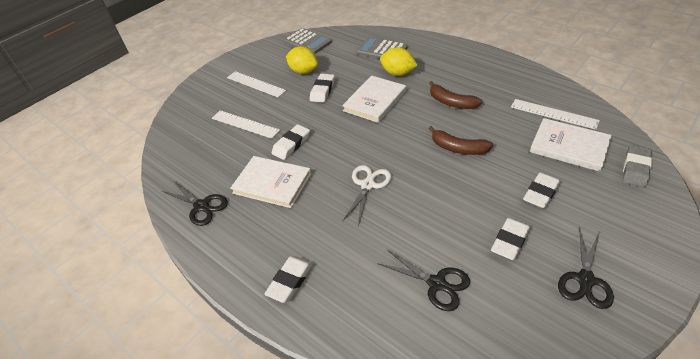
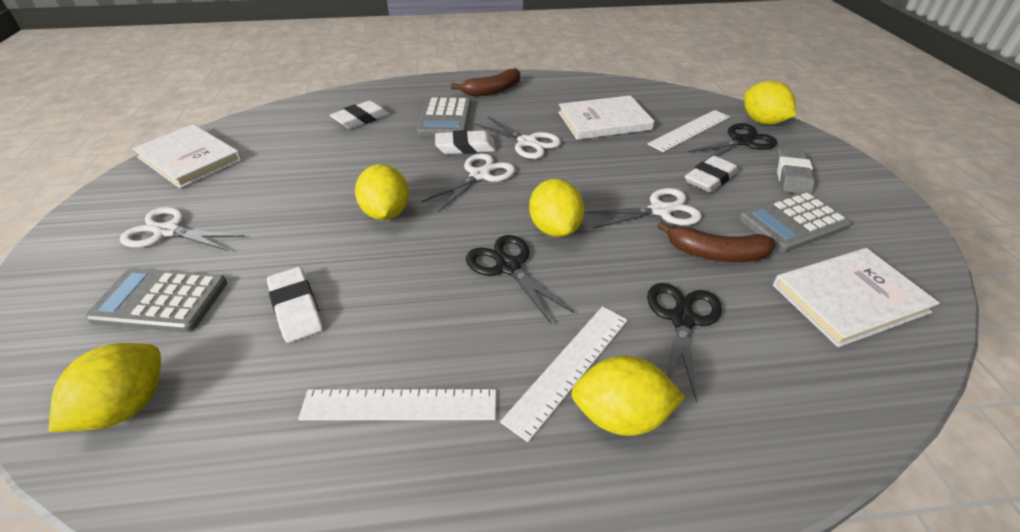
grey calculator: 2 -> 3
white eraser: 5 -> 4
white scissors: 1 -> 4
yellow lemon: 2 -> 5

